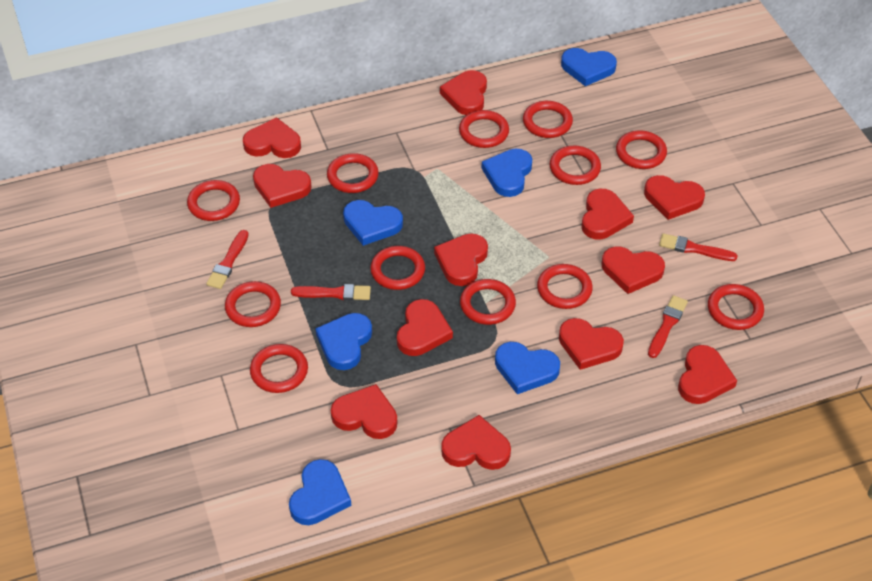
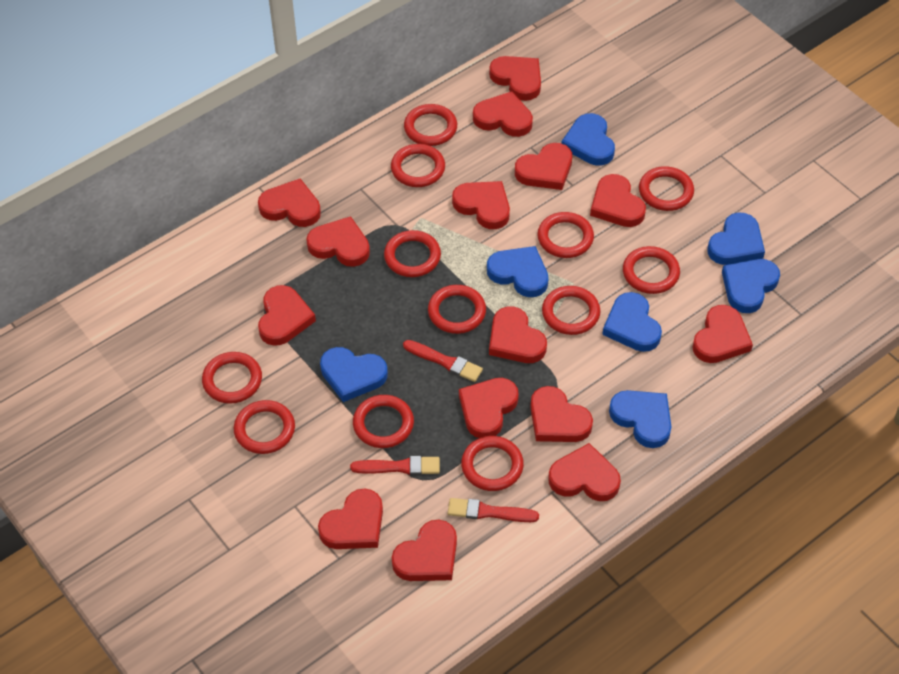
blue heart: 6 -> 7
red brush: 4 -> 3
red heart: 12 -> 15

